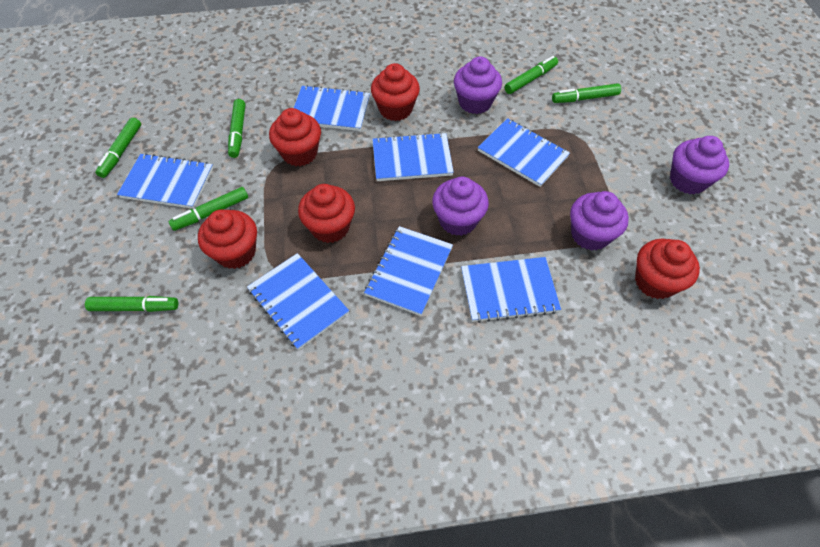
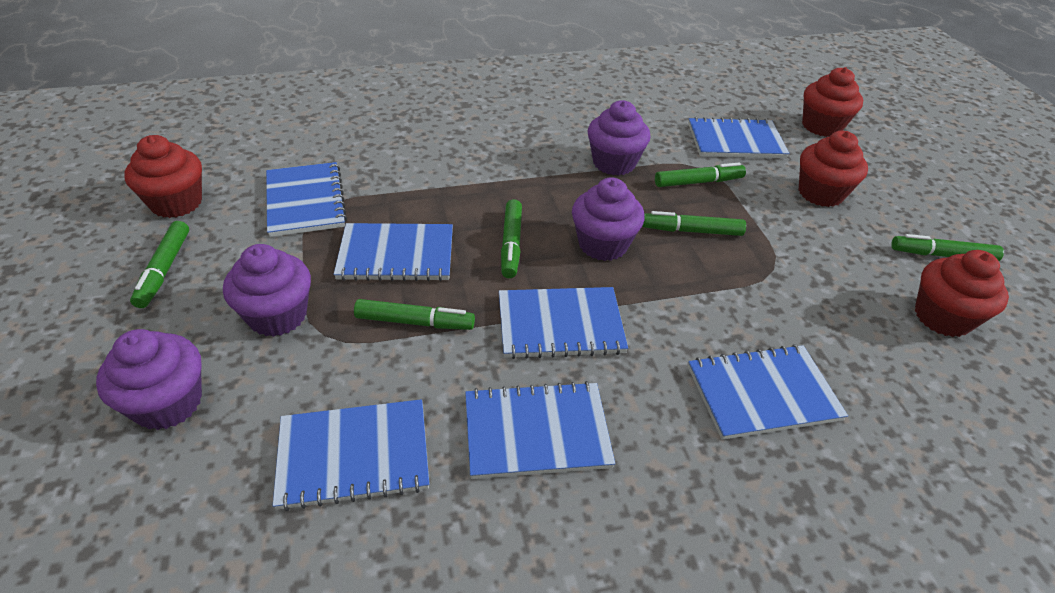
red cupcake: 5 -> 4

